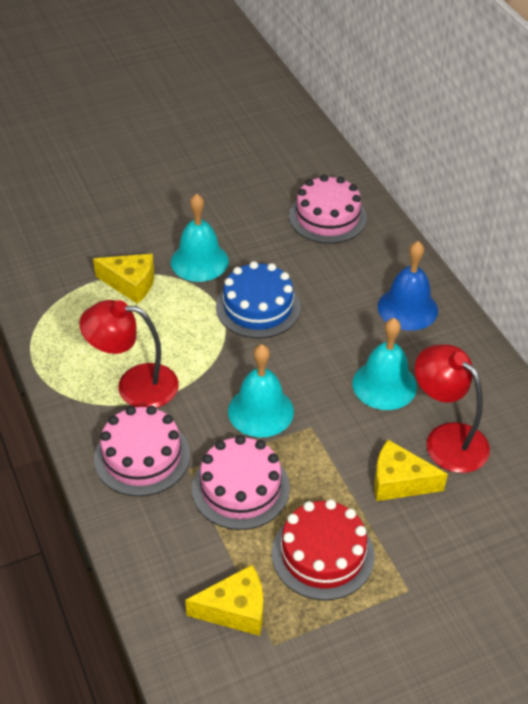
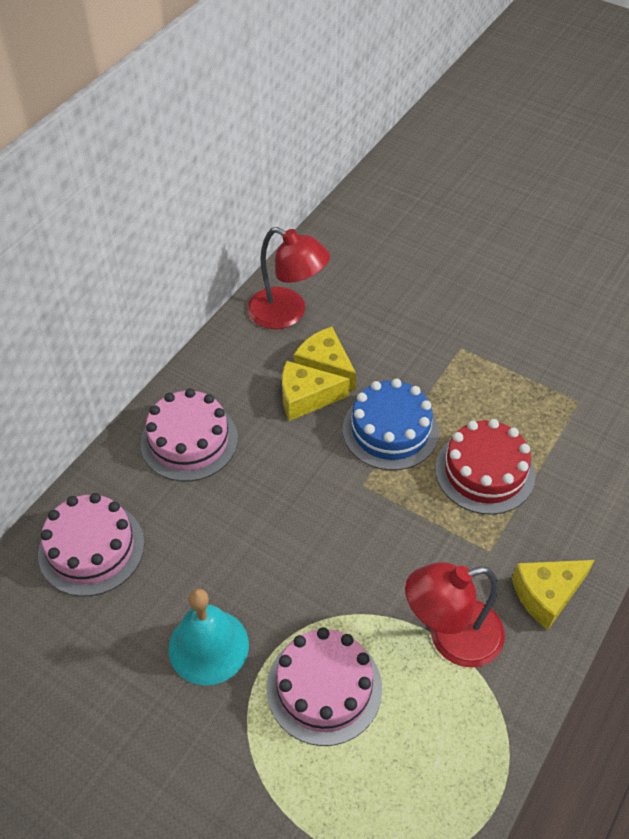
blue bell: 1 -> 0
turquoise bell: 3 -> 1

